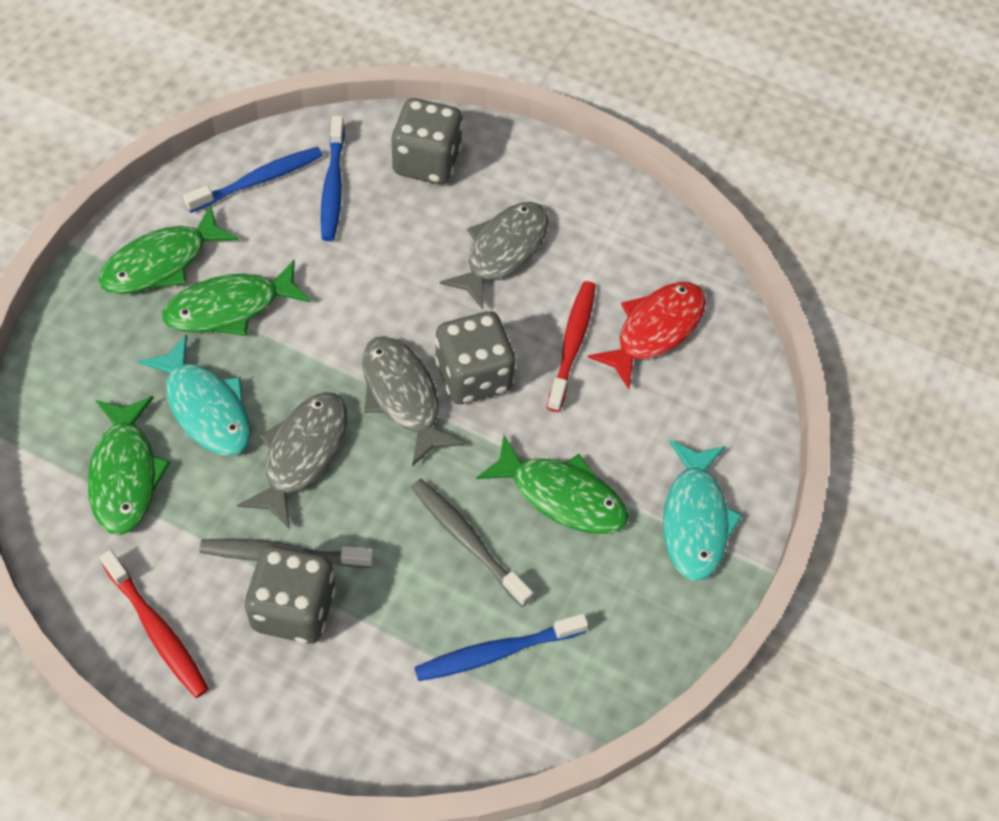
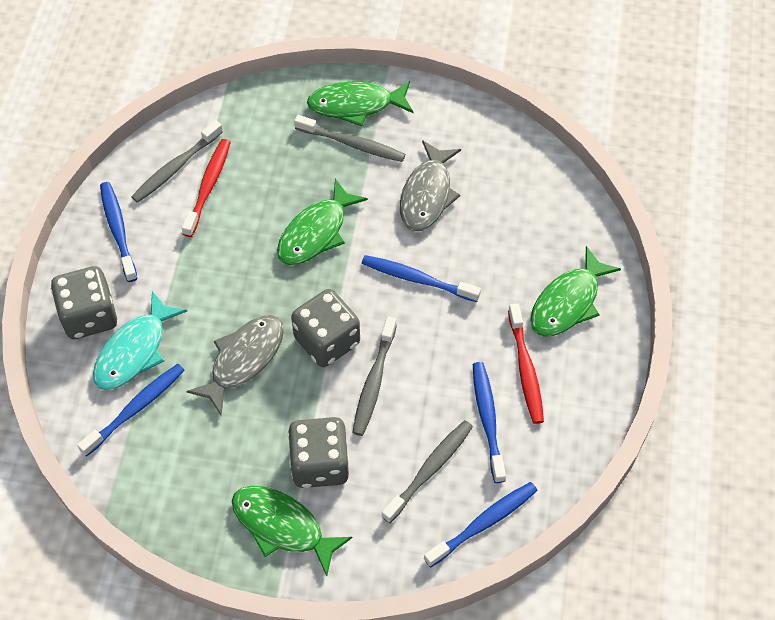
blue toothbrush: 3 -> 5
grey fish: 3 -> 2
grey toothbrush: 2 -> 4
red fish: 1 -> 0
turquoise fish: 2 -> 1

